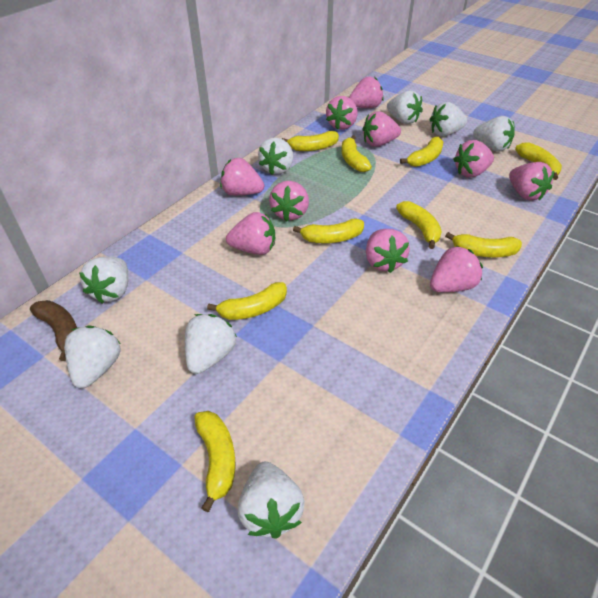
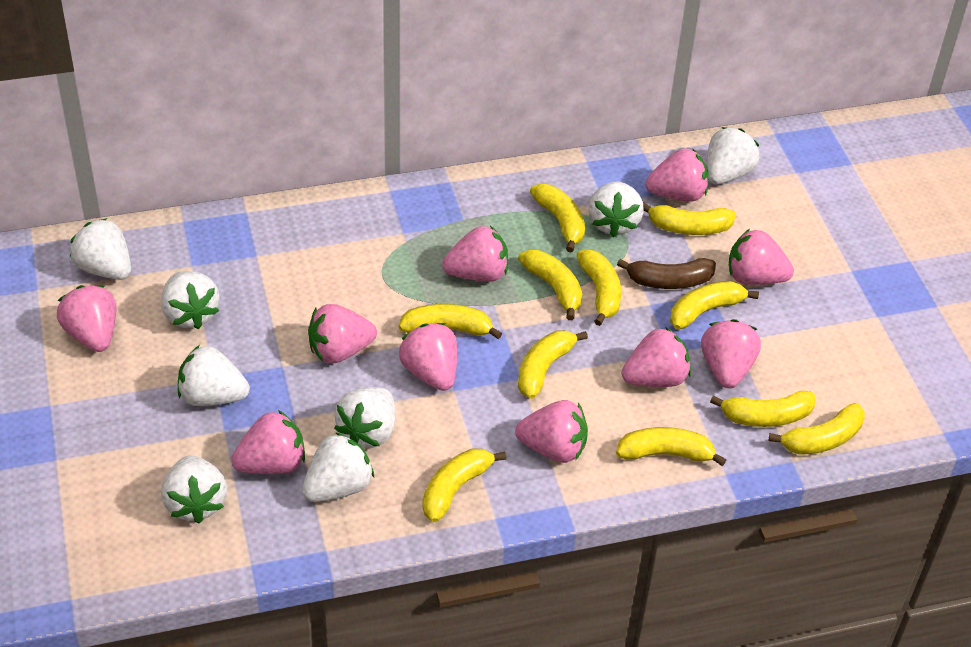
yellow banana: 9 -> 11

